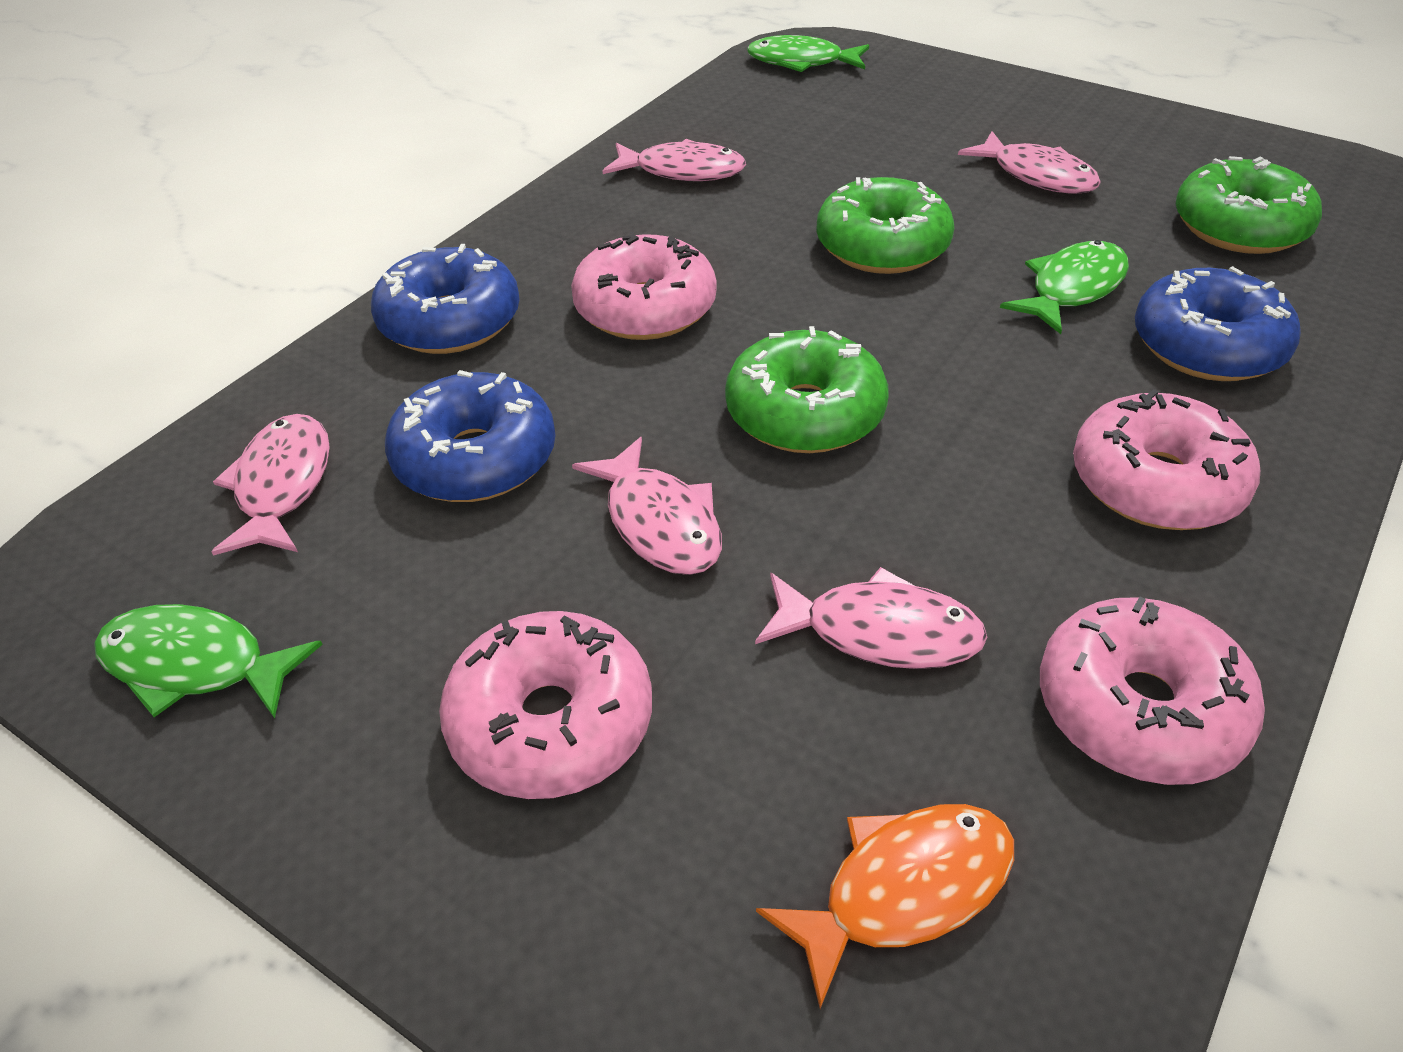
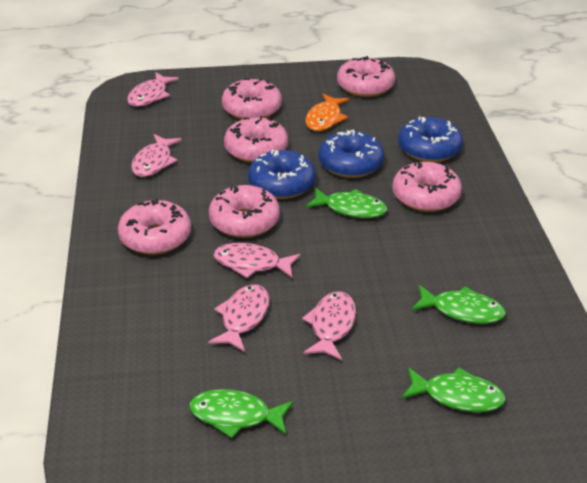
green donut: 3 -> 0
green fish: 3 -> 4
pink donut: 4 -> 6

